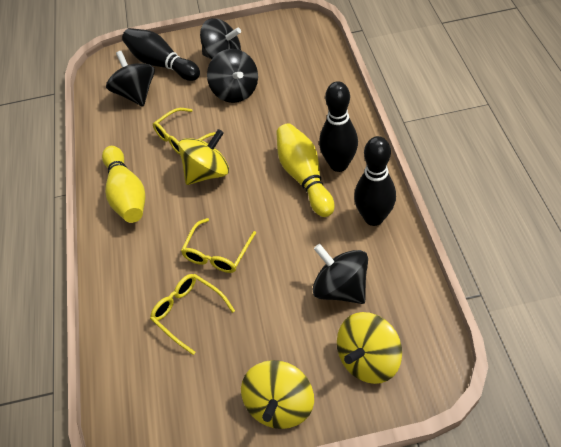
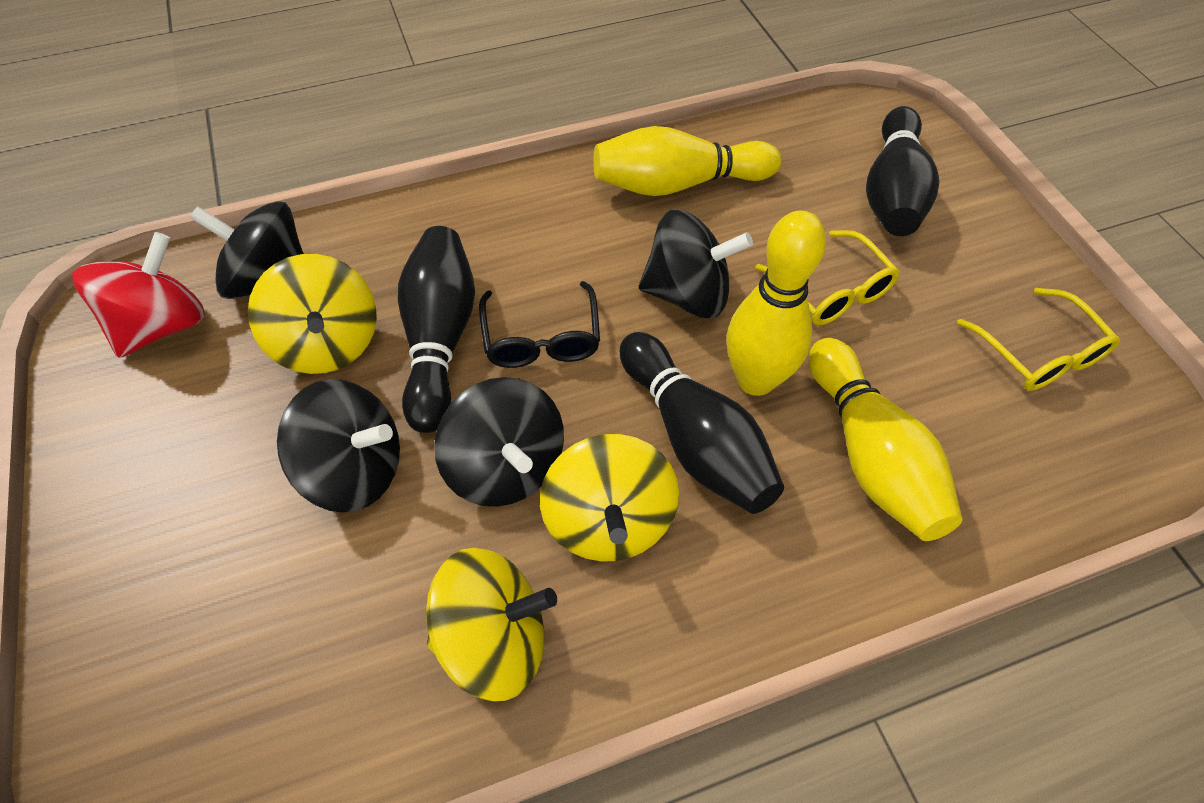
black glasses: 0 -> 1
red spinning top: 0 -> 1
yellow bowling pin: 2 -> 3
yellow glasses: 3 -> 2

